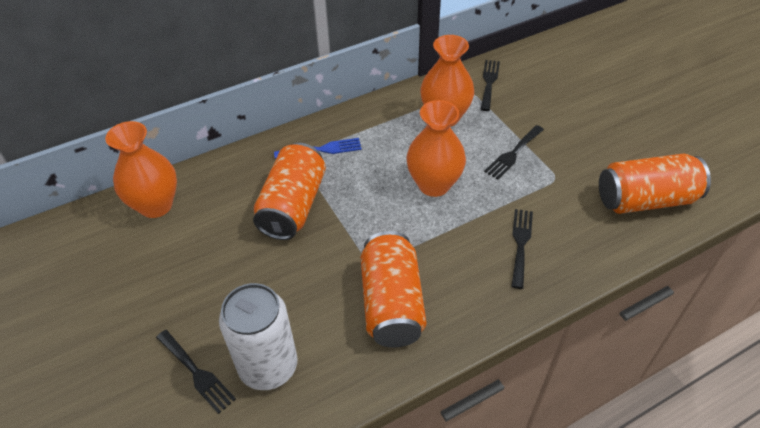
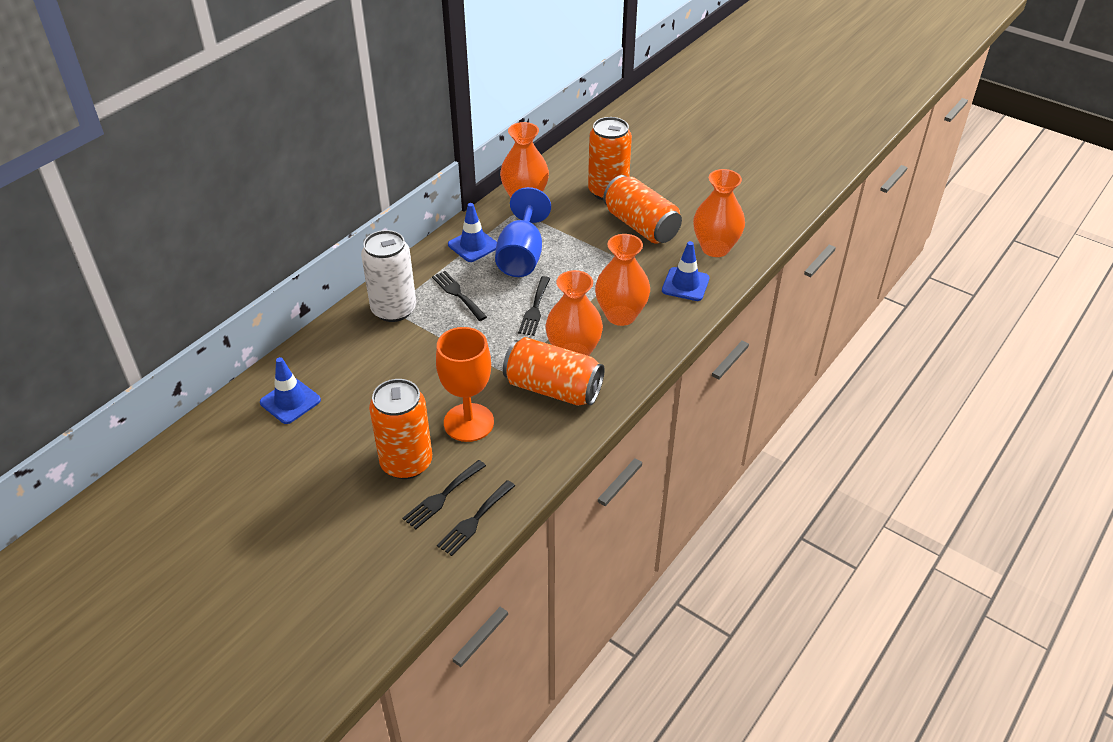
blue fork: 1 -> 0
blue goblet: 0 -> 1
blue traffic cone: 0 -> 3
orange can: 3 -> 4
orange goblet: 0 -> 1
orange vase: 3 -> 4

